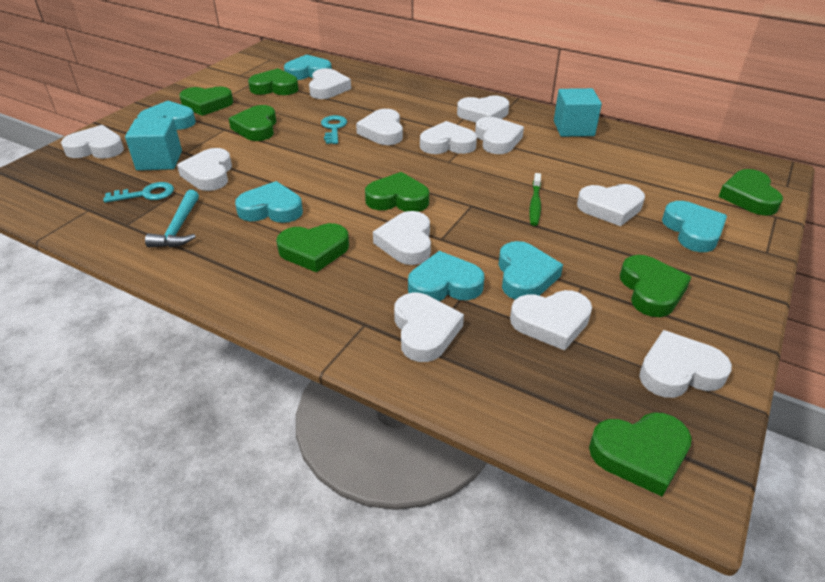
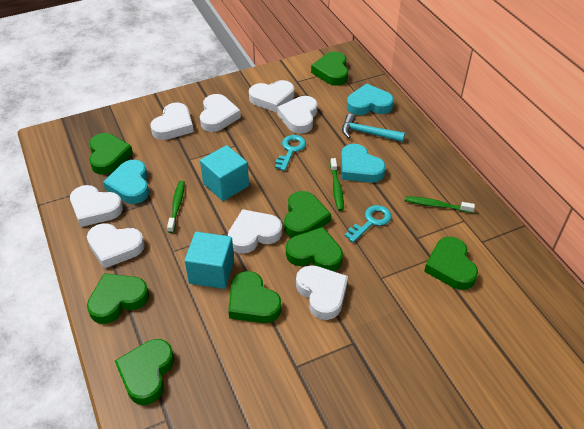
green toothbrush: 1 -> 3
turquoise heart: 6 -> 3
white heart: 12 -> 8

